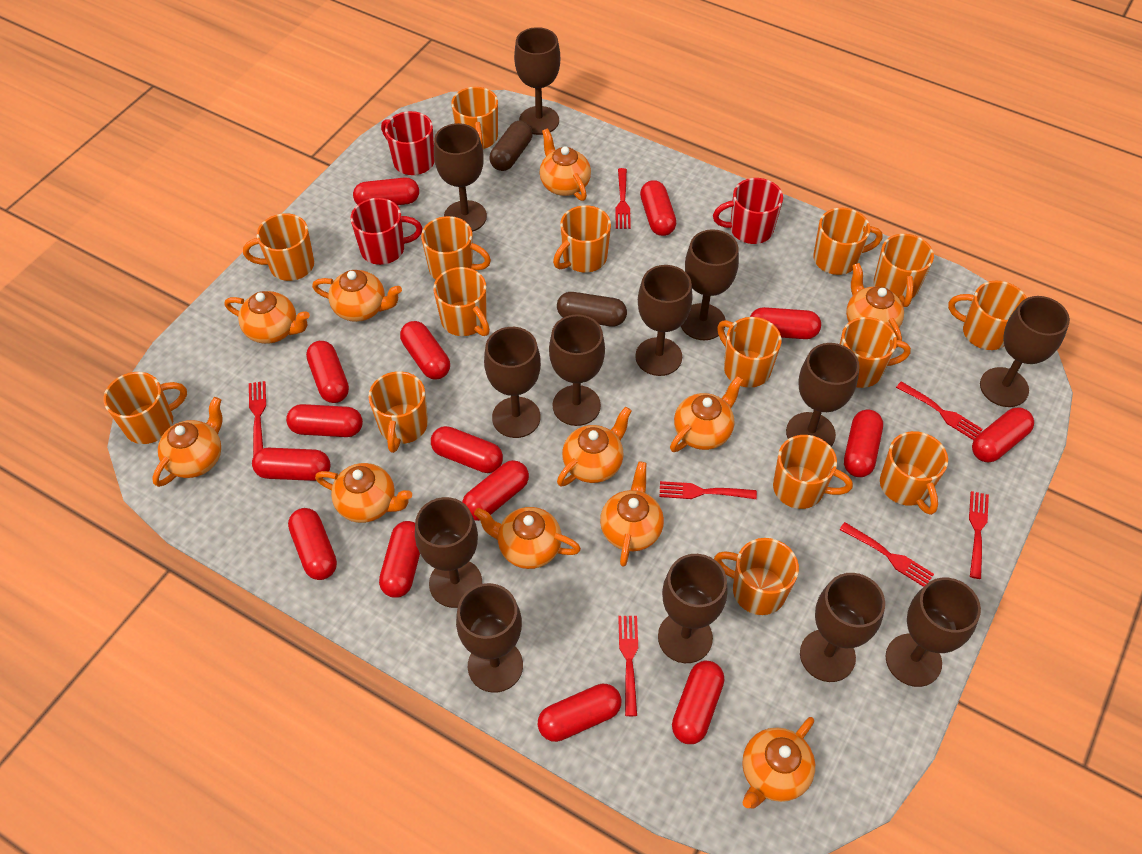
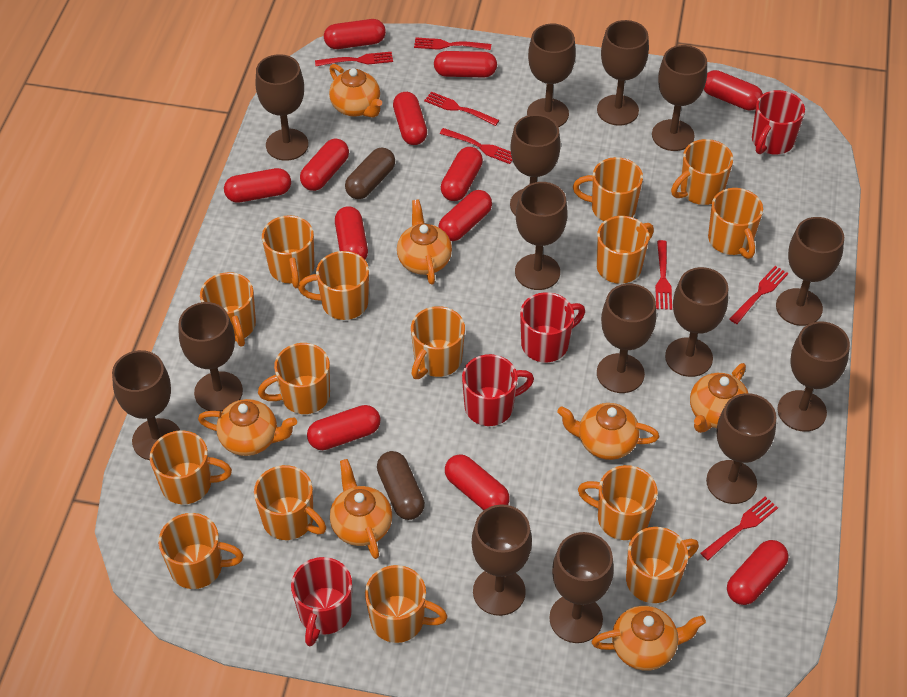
brown goblet: 13 -> 15
orange teapot: 11 -> 7
red capsule: 15 -> 12
red mug: 3 -> 4

